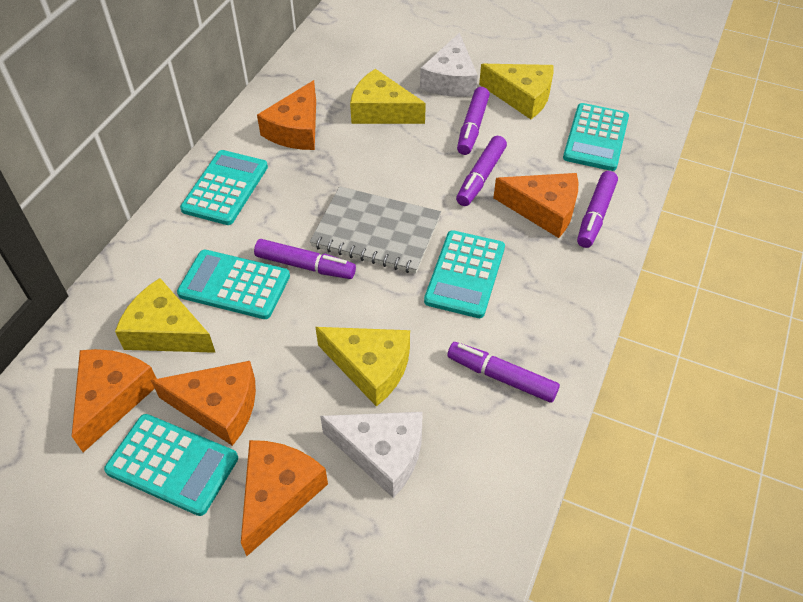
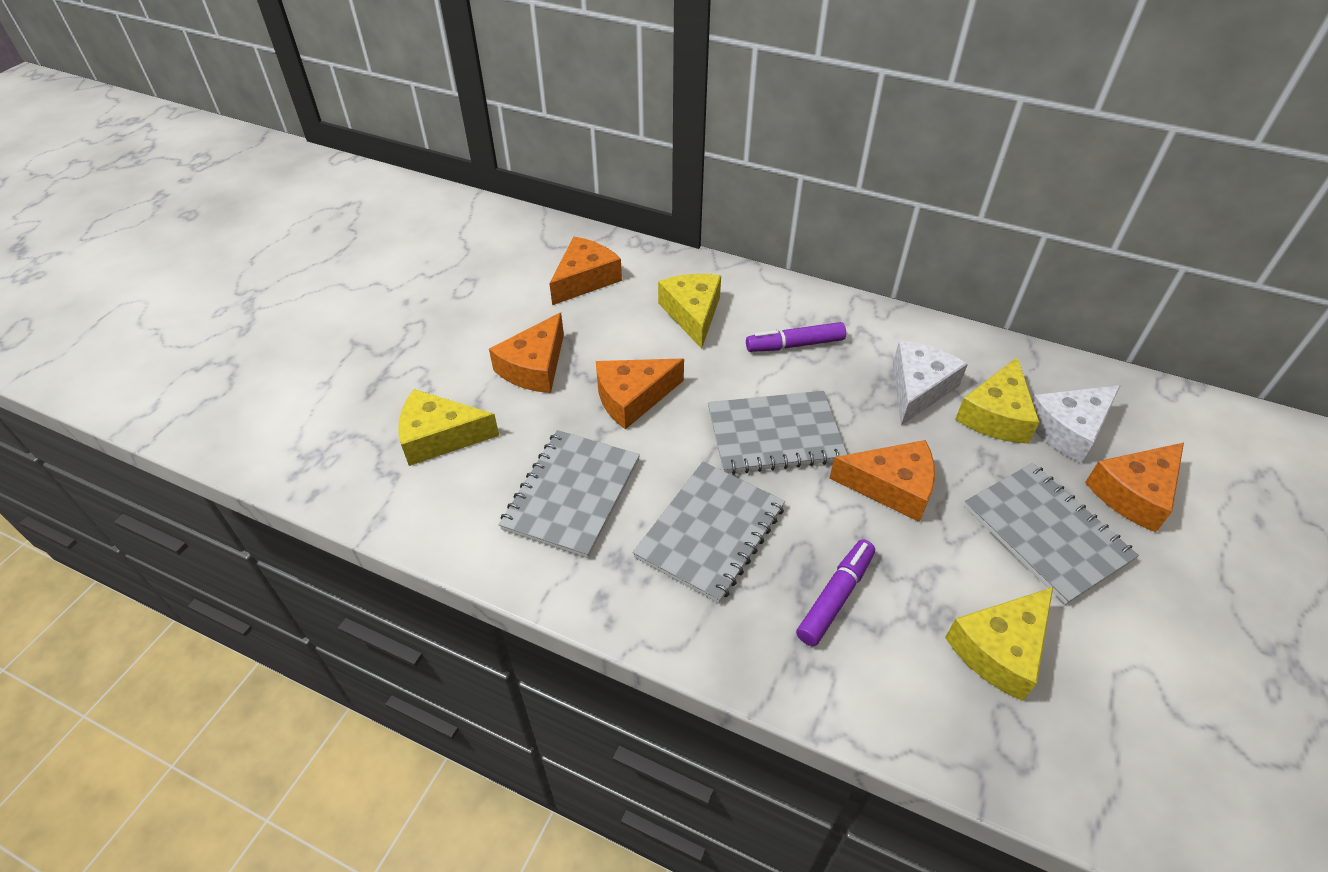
grey notebook: 1 -> 4
purple marker: 5 -> 2
turquoise calculator: 5 -> 0

